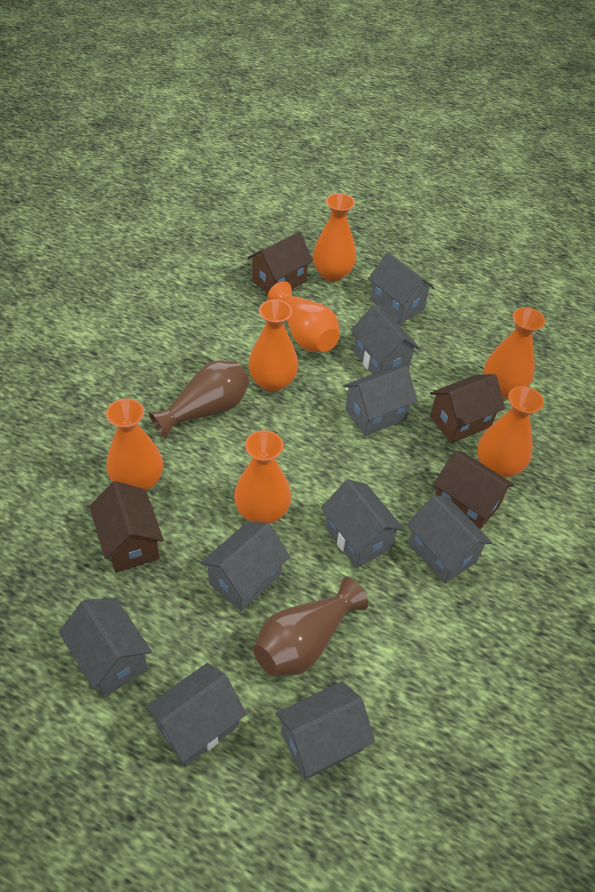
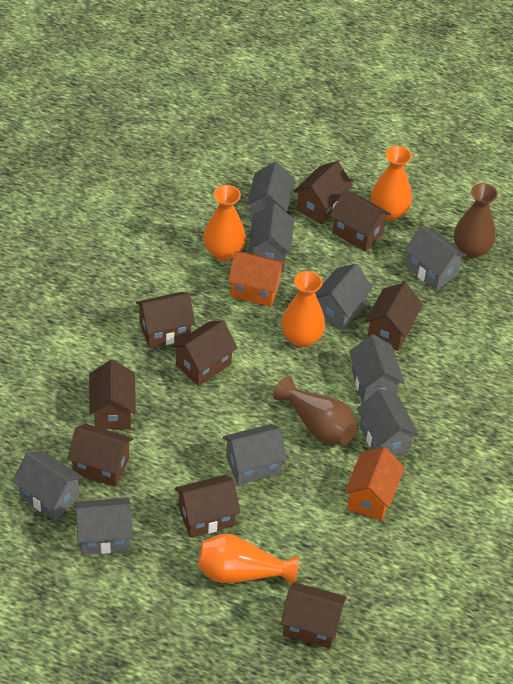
brown house: 4 -> 9
orange house: 0 -> 2
orange vase: 7 -> 4

